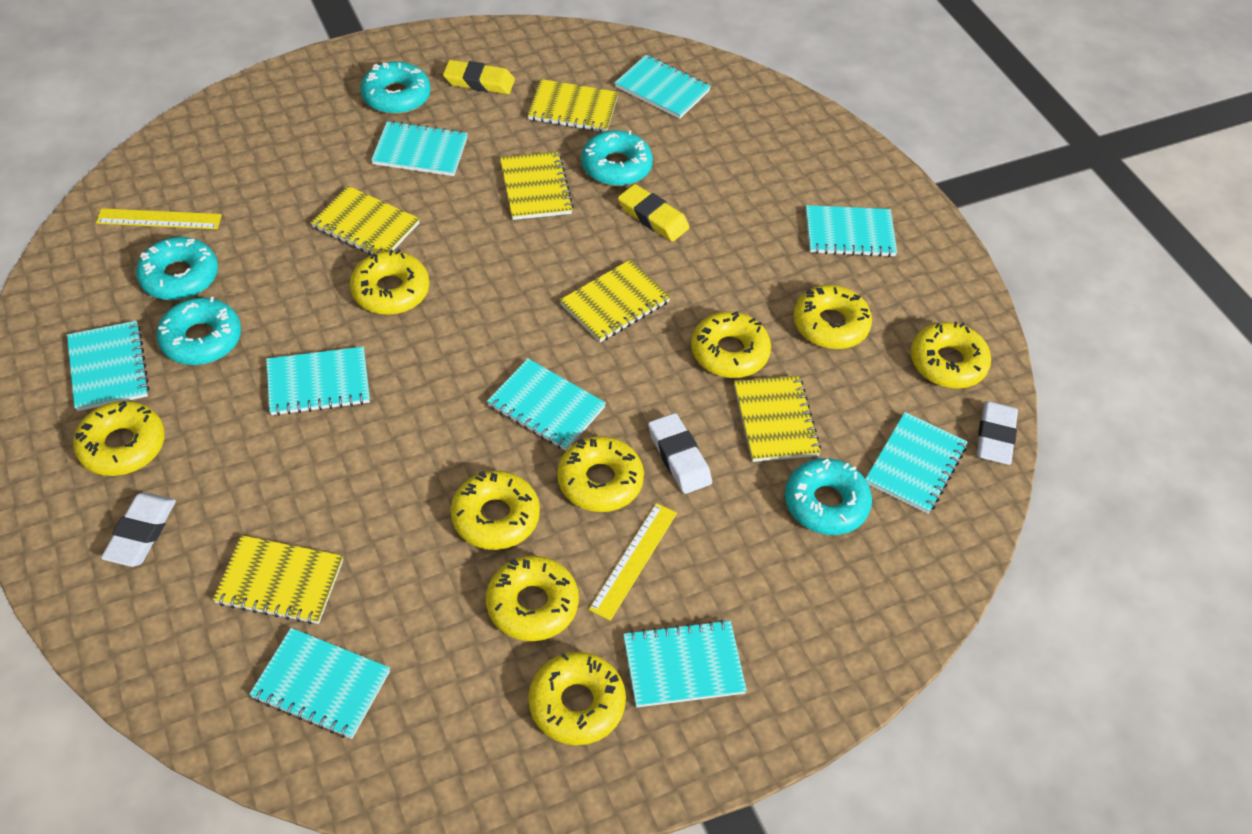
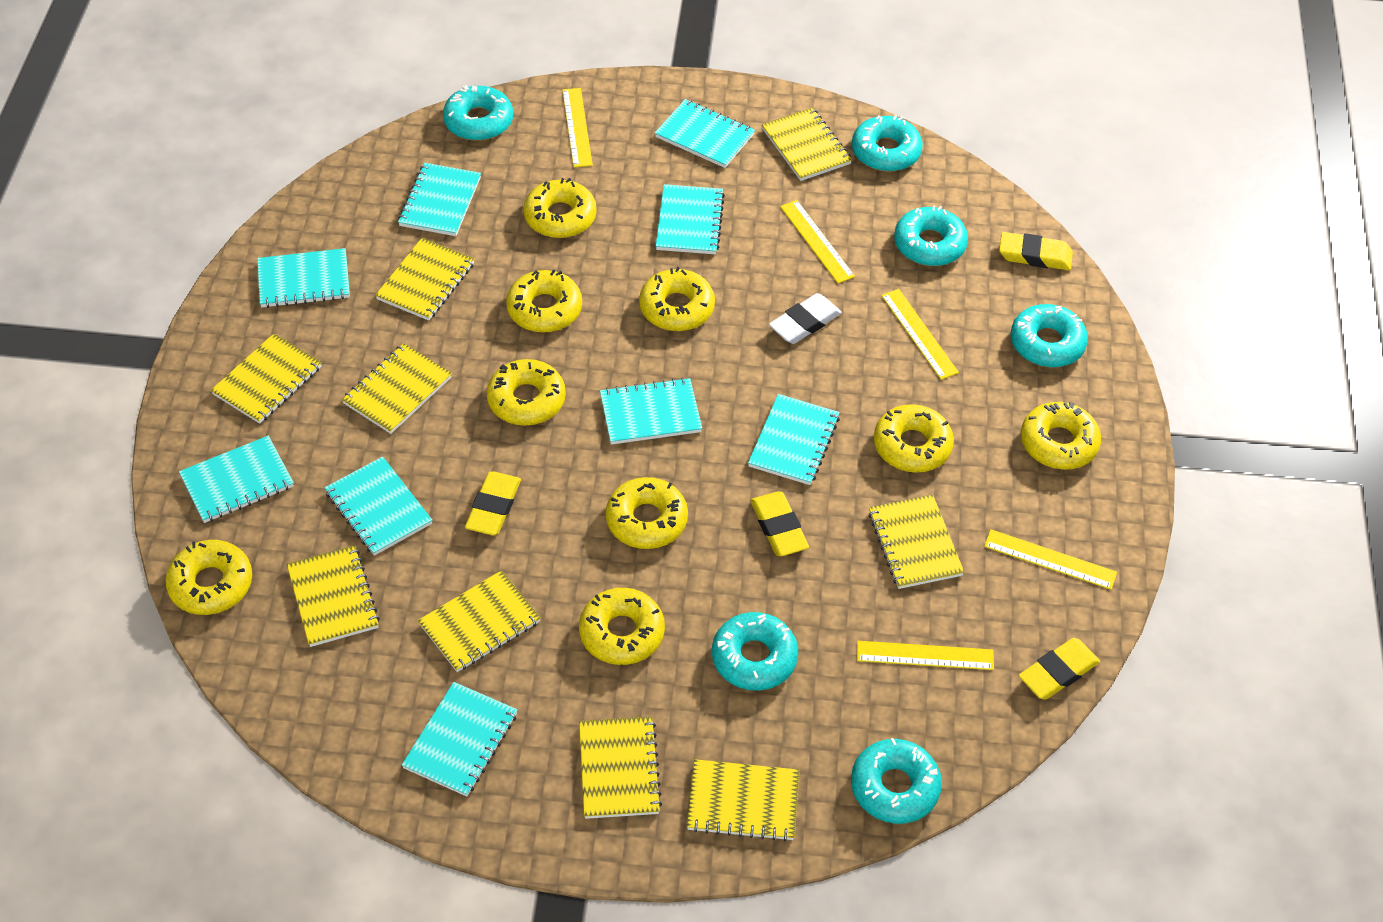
turquoise donut: 5 -> 6
white eraser: 3 -> 1
yellow eraser: 2 -> 4
yellow notebook: 6 -> 9
yellow ruler: 2 -> 5

